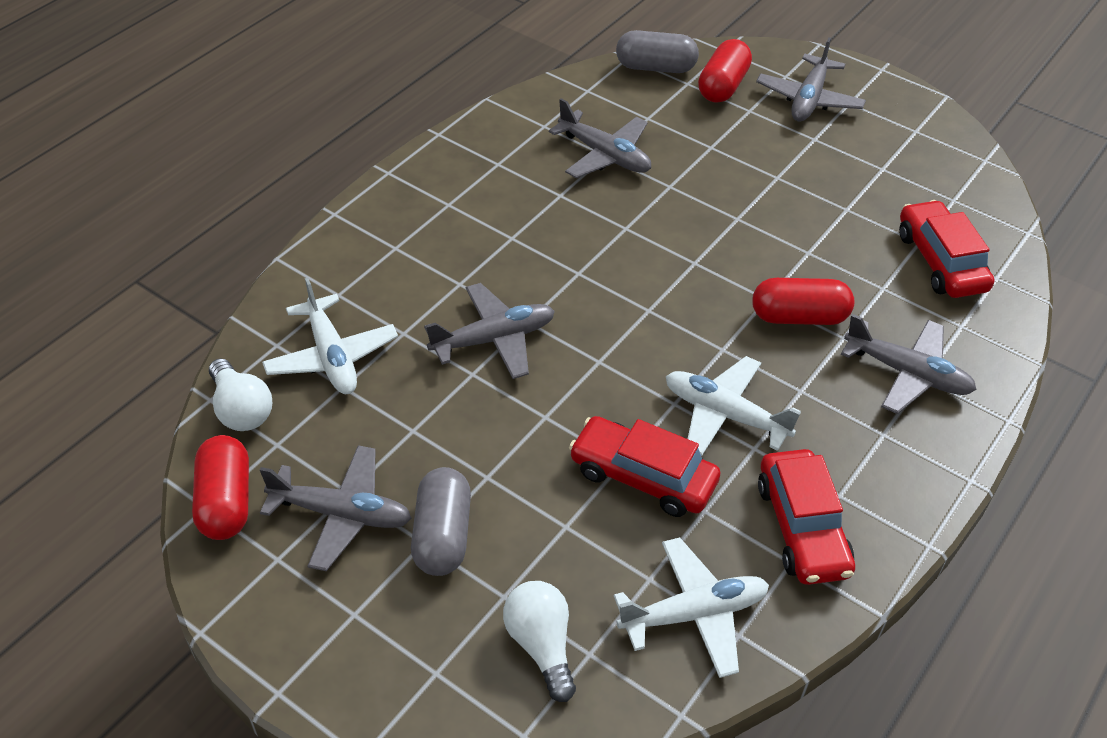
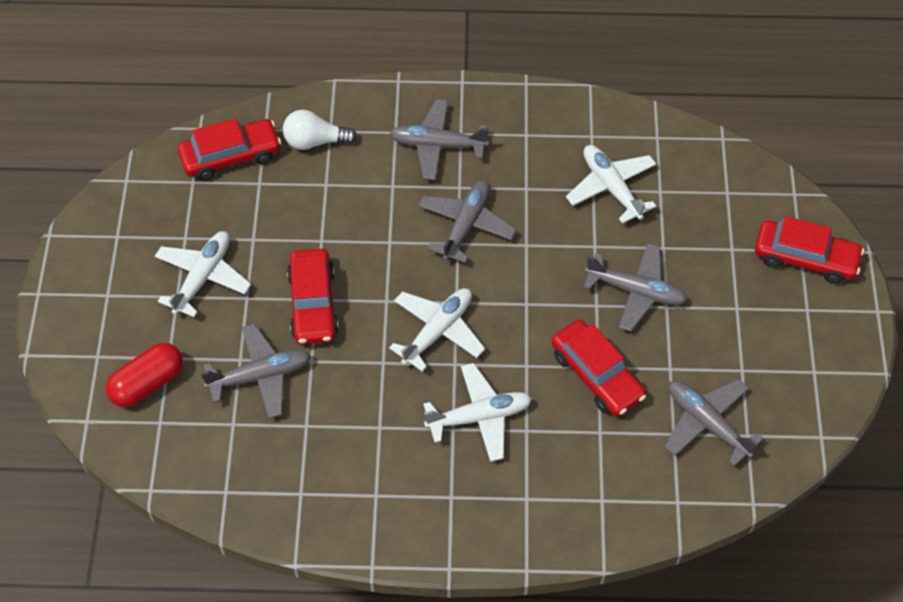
grey capsule: 2 -> 0
red capsule: 3 -> 1
red car: 3 -> 4
white light bulb: 2 -> 1
white plane: 3 -> 4

